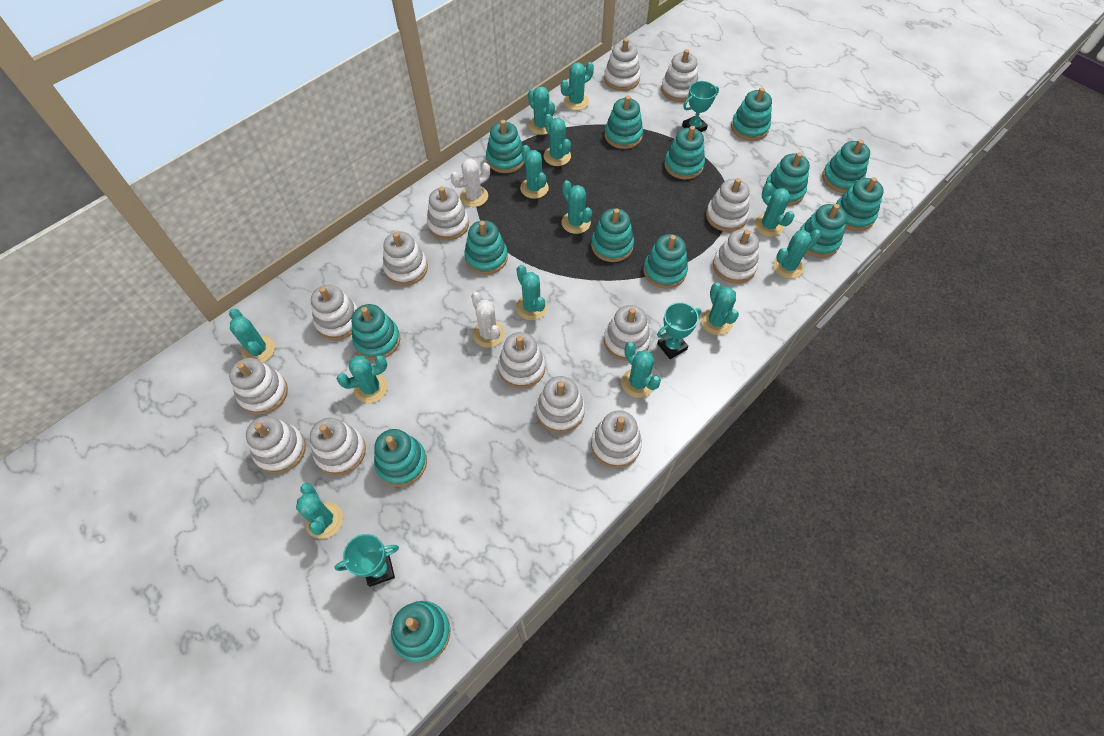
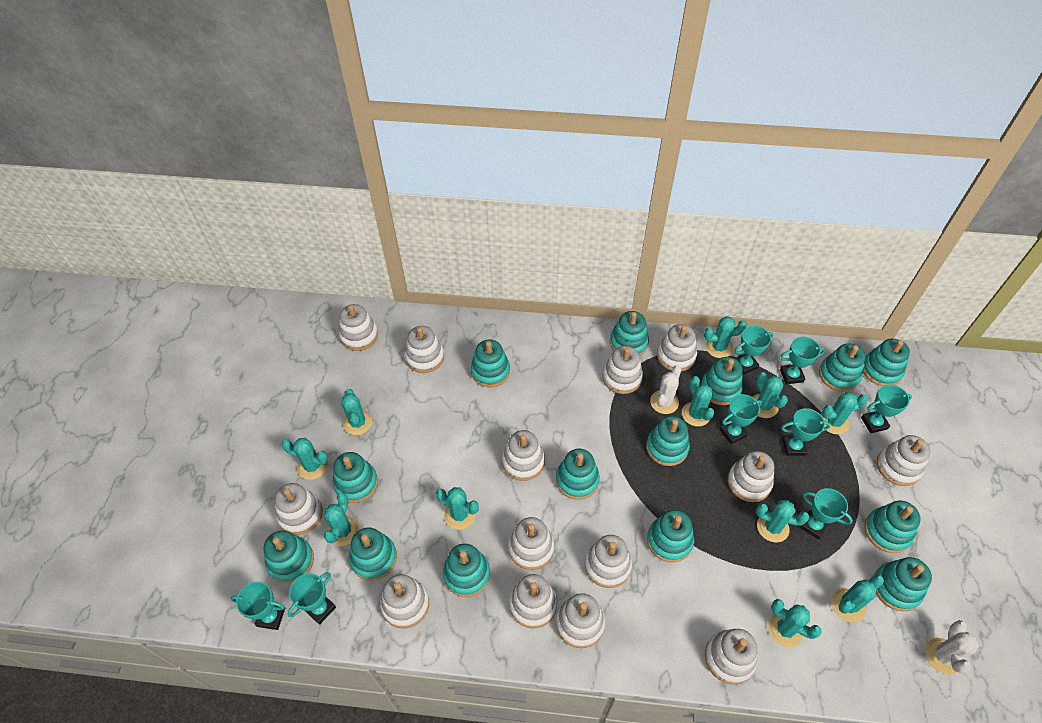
turquoise cactus: 13 -> 11
turquoise trophy: 3 -> 8

